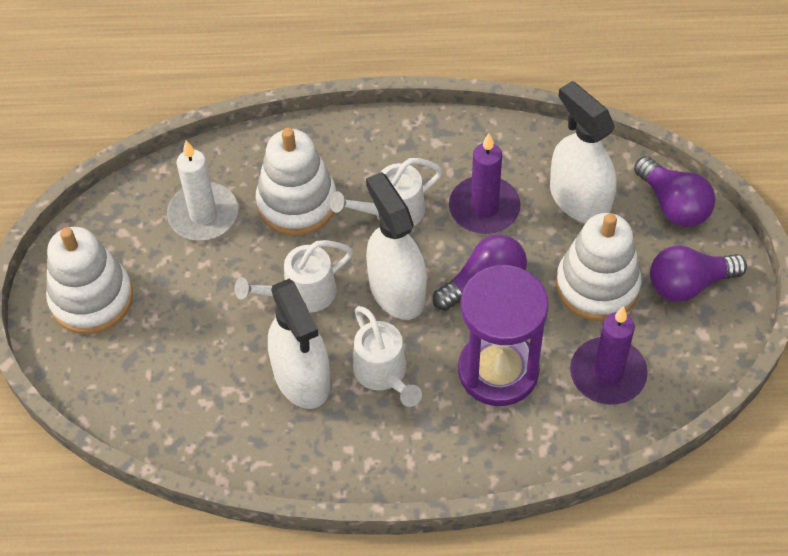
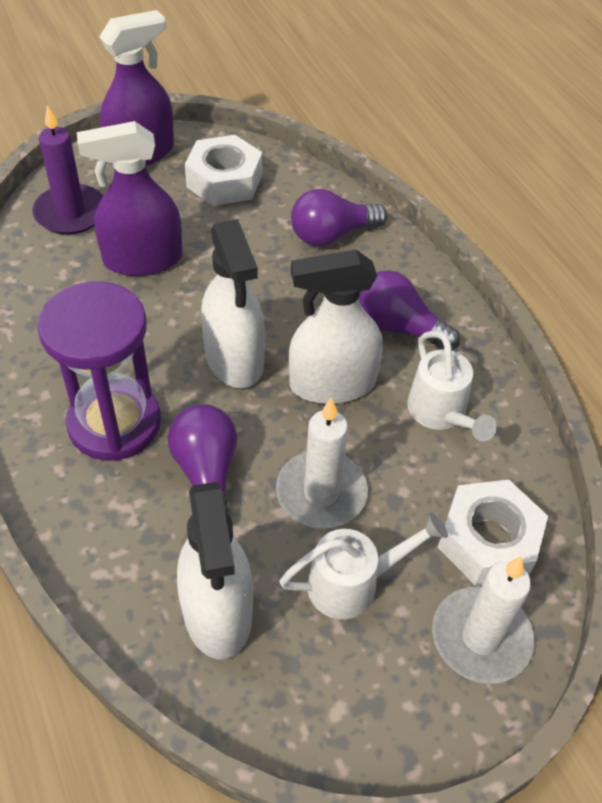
purple candle: 2 -> 1
purple spray bottle: 0 -> 2
white candle: 1 -> 2
white nut: 0 -> 2
white stacking toy: 3 -> 0
white watering can: 3 -> 2

